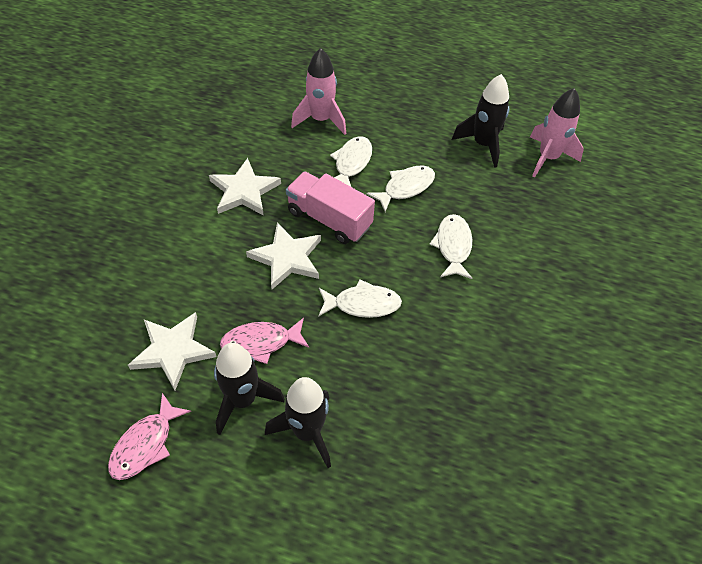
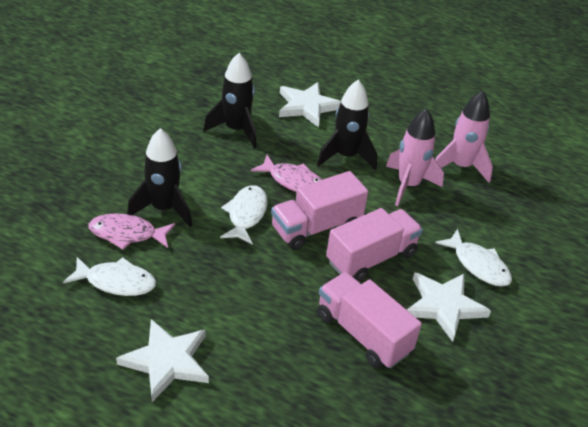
pink truck: 1 -> 3
white fish: 4 -> 3

